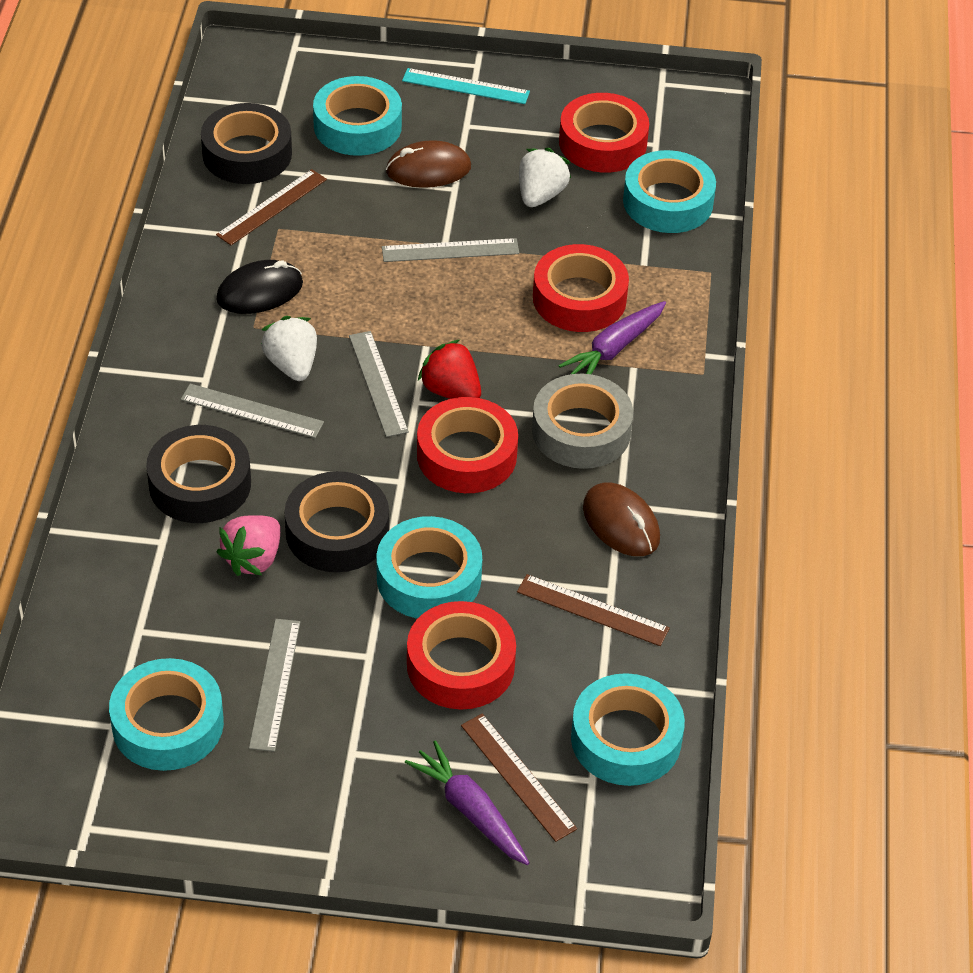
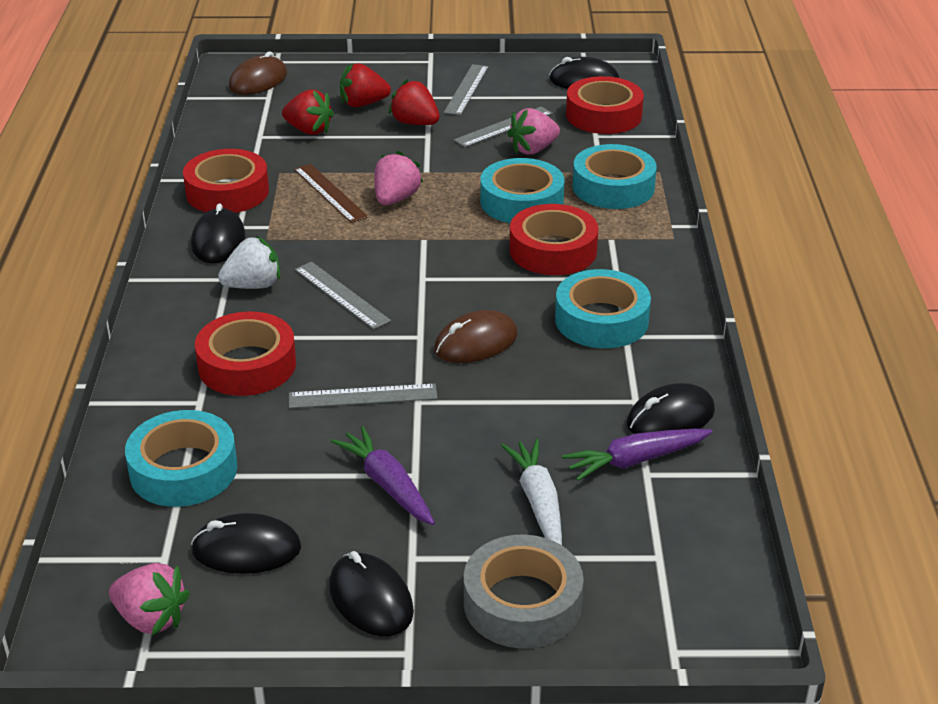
black mouse: 1 -> 5
black tape: 3 -> 0
brown ruler: 3 -> 1
pink strawberry: 1 -> 3
red strawberry: 1 -> 3
turquoise ruler: 1 -> 0
turquoise tape: 5 -> 4
white carrot: 0 -> 1
white strawberry: 2 -> 1

